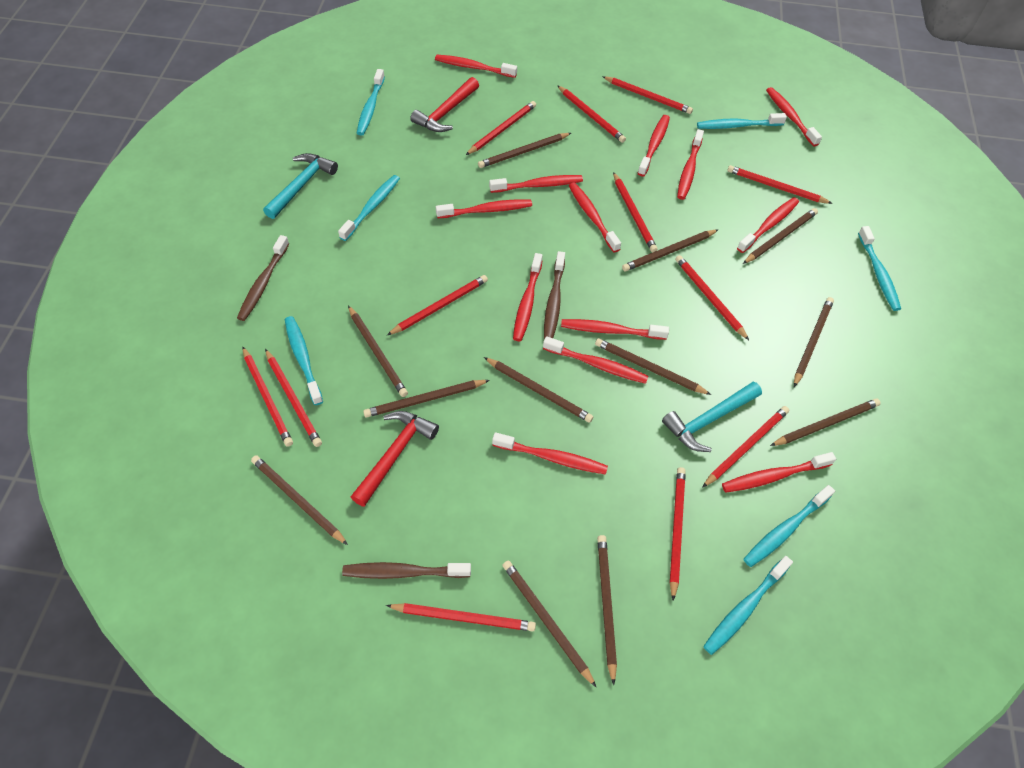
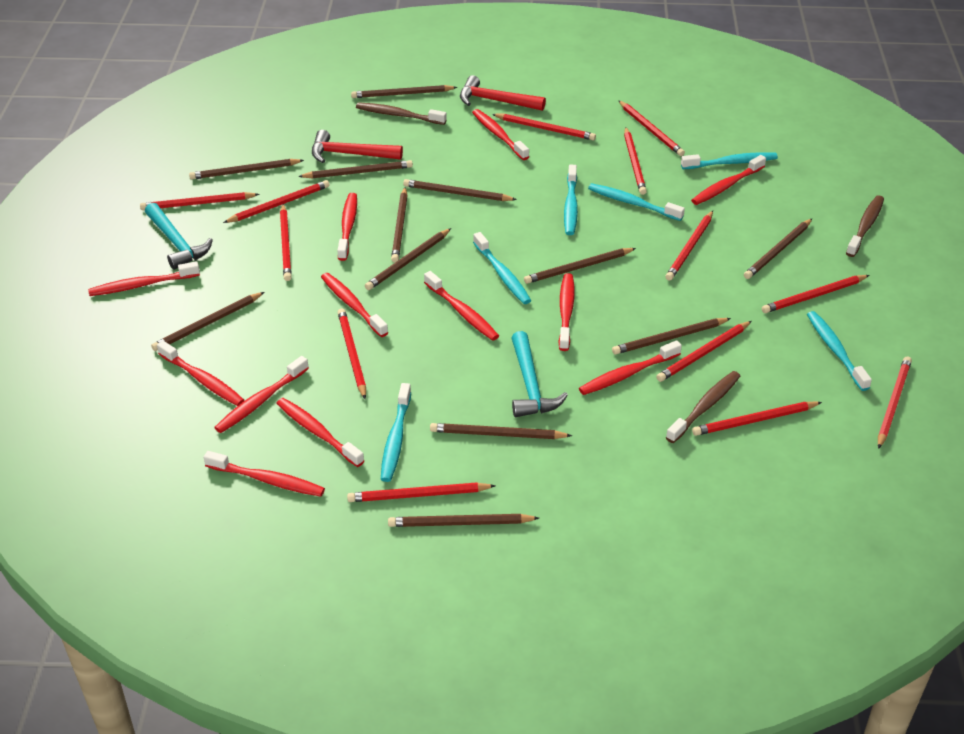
red pencil: 12 -> 13
red toothbrush: 13 -> 12
turquoise toothbrush: 7 -> 6

